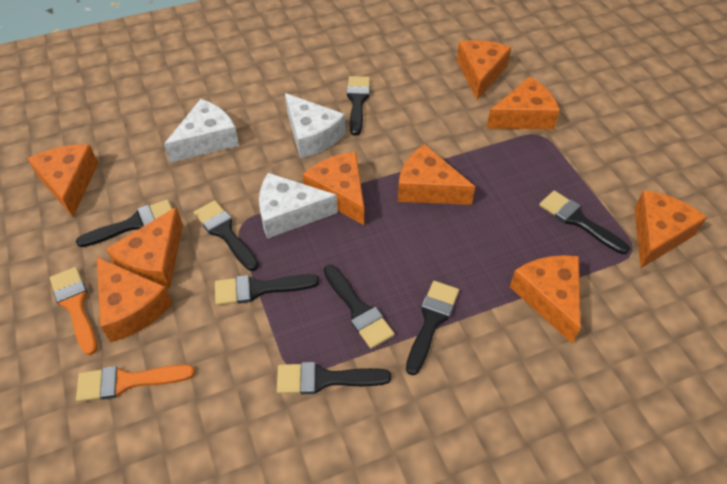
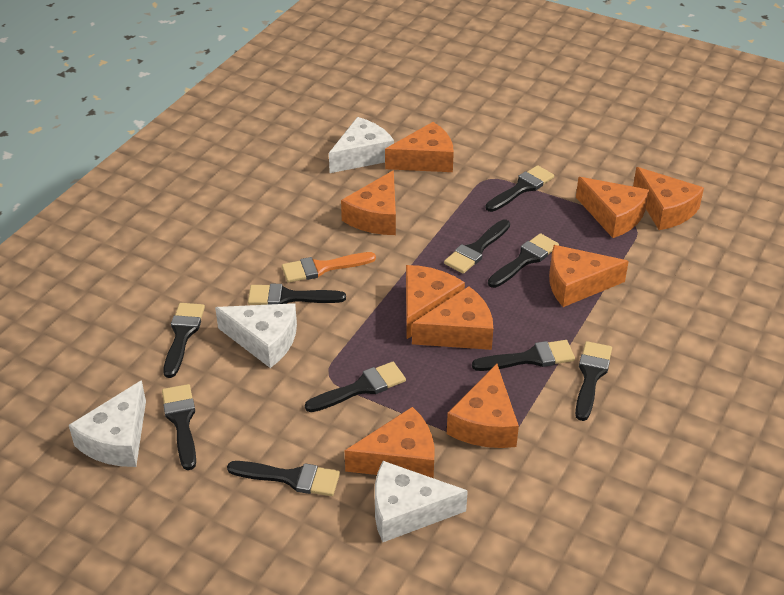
black brush: 8 -> 10
orange brush: 2 -> 1
white cheese: 3 -> 4

